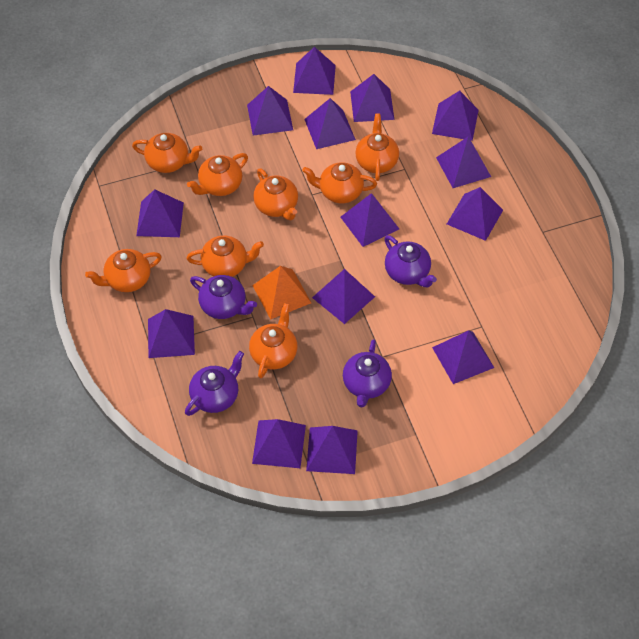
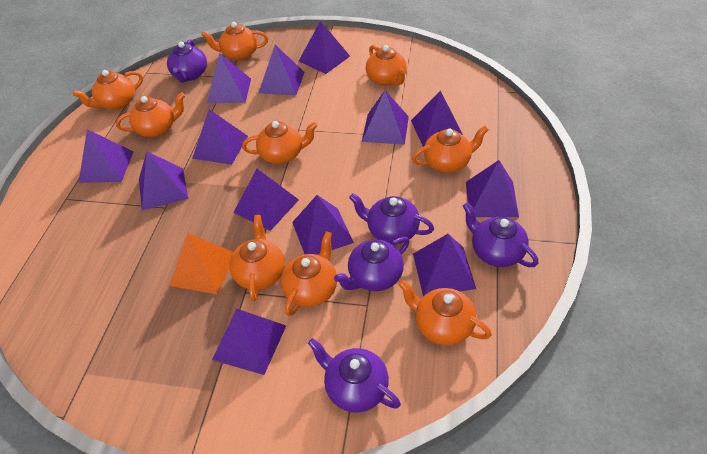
orange teapot: 8 -> 9
purple pyramid: 14 -> 13
purple teapot: 4 -> 5

